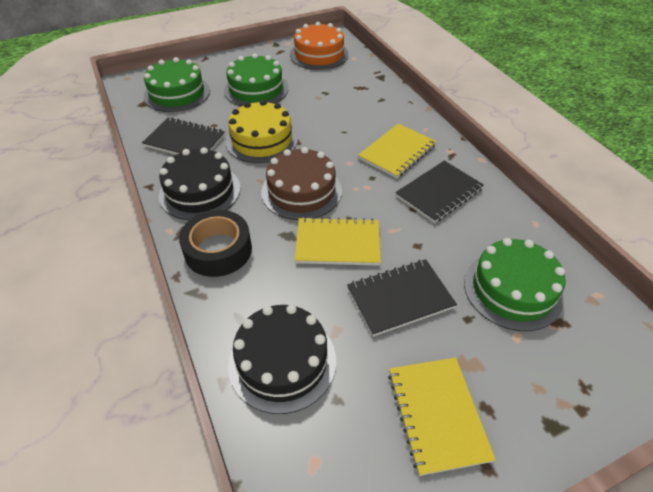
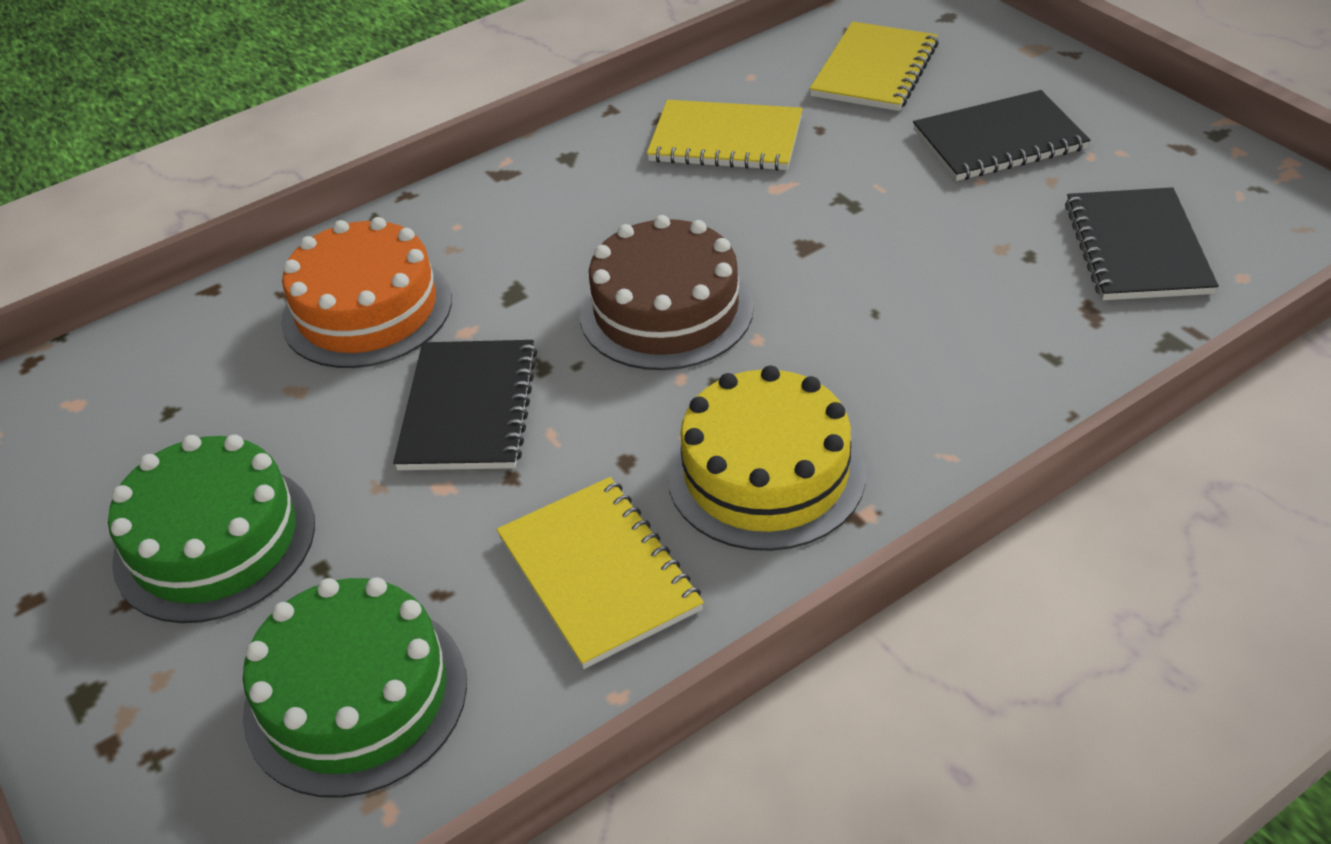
black cake: 2 -> 0
black tape: 1 -> 0
green cake: 3 -> 2

